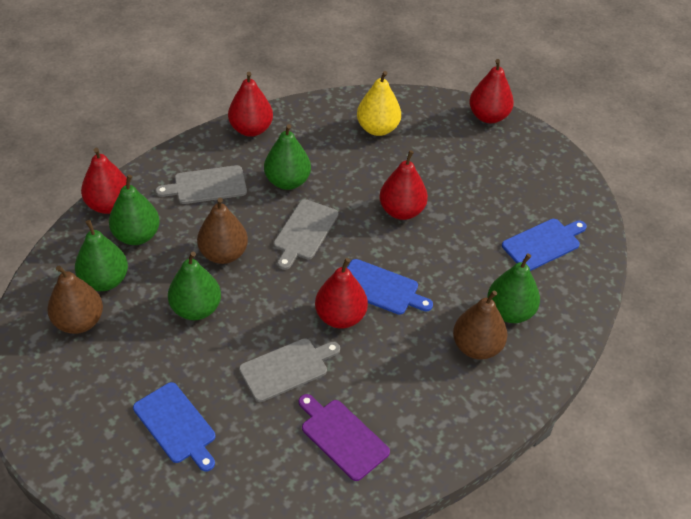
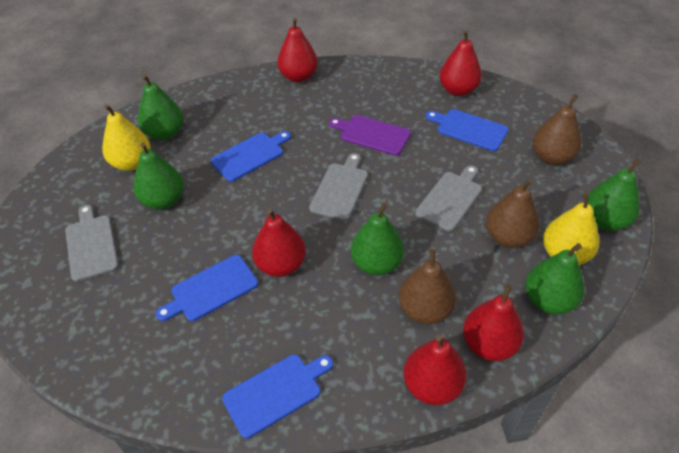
blue cutting board: 3 -> 4
yellow pear: 1 -> 2

